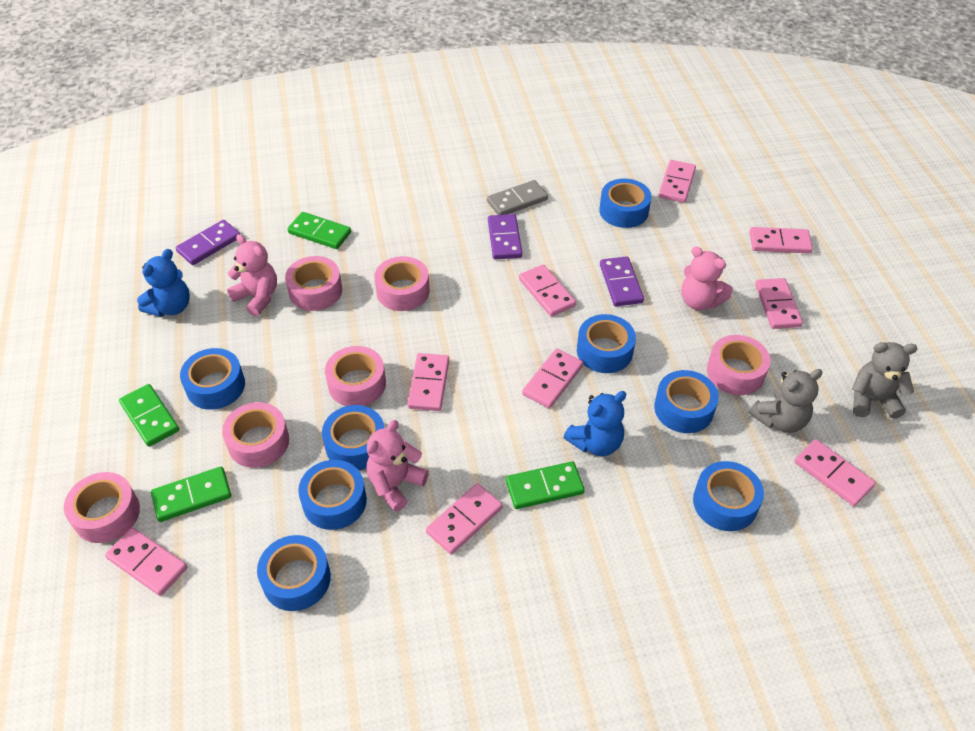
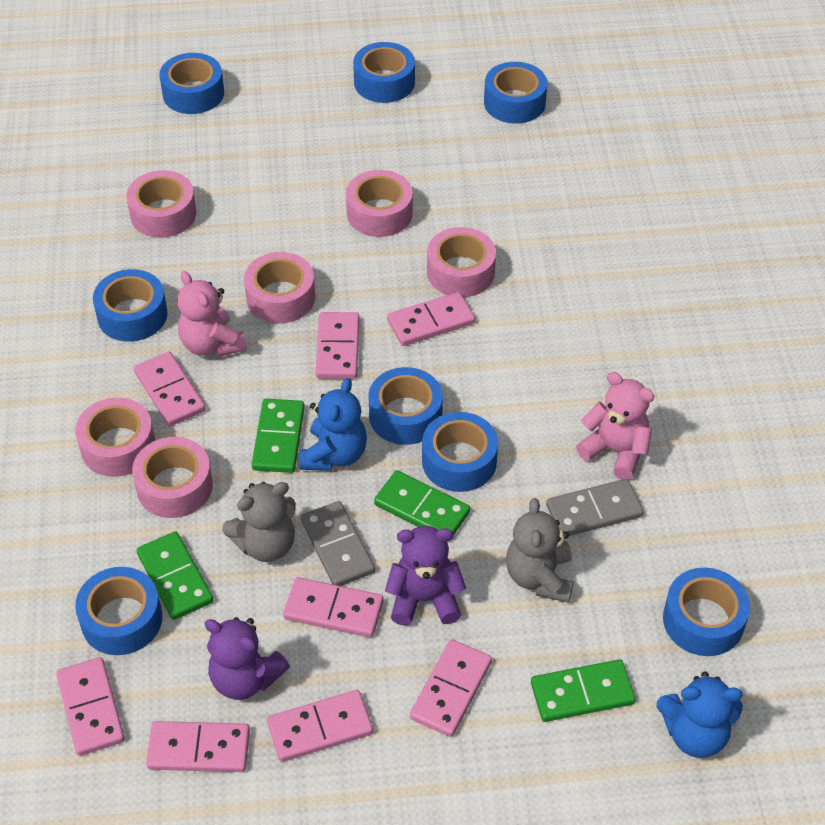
grey domino: 1 -> 2
pink domino: 9 -> 8
pink teddy bear: 3 -> 2
purple domino: 3 -> 0
purple teddy bear: 0 -> 2

